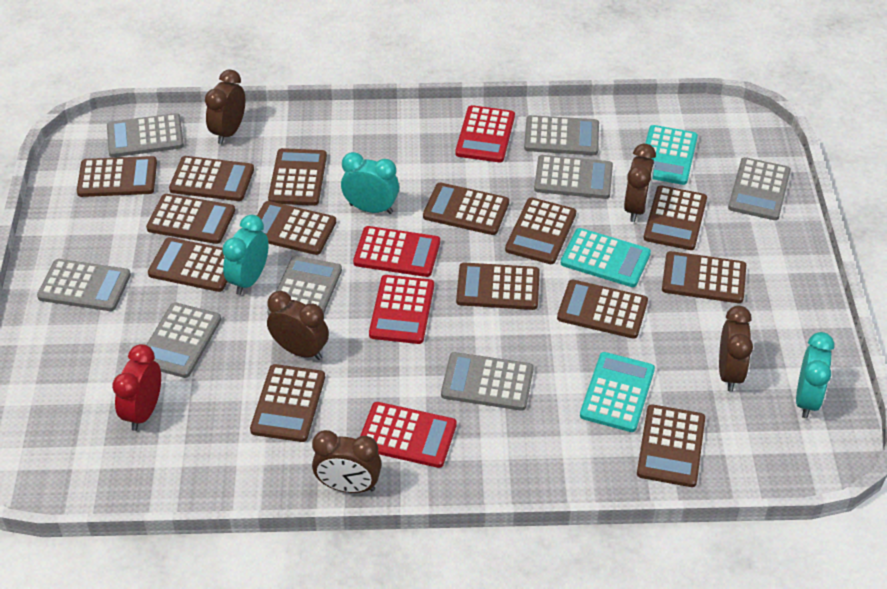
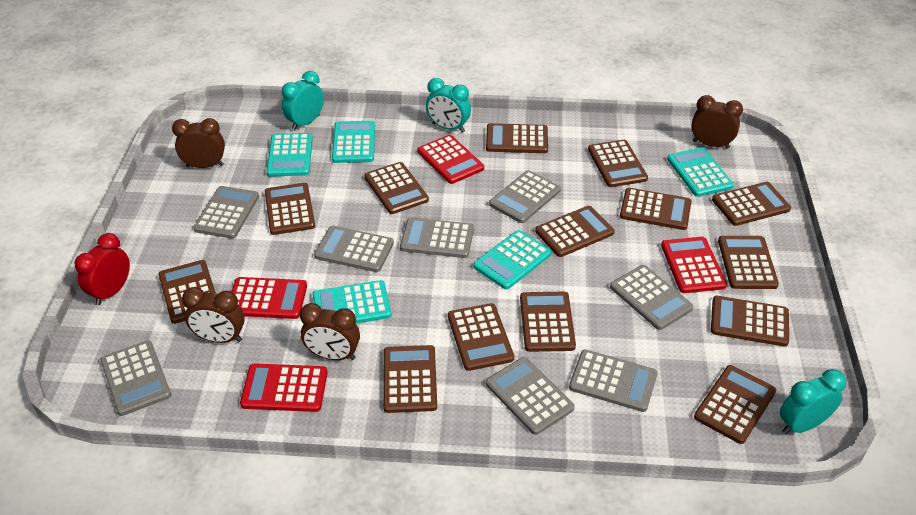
brown clock: 5 -> 4
turquoise calculator: 3 -> 5

